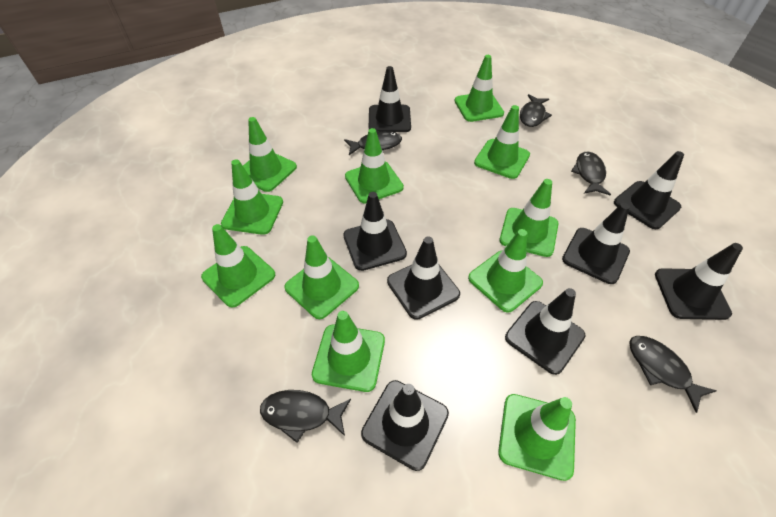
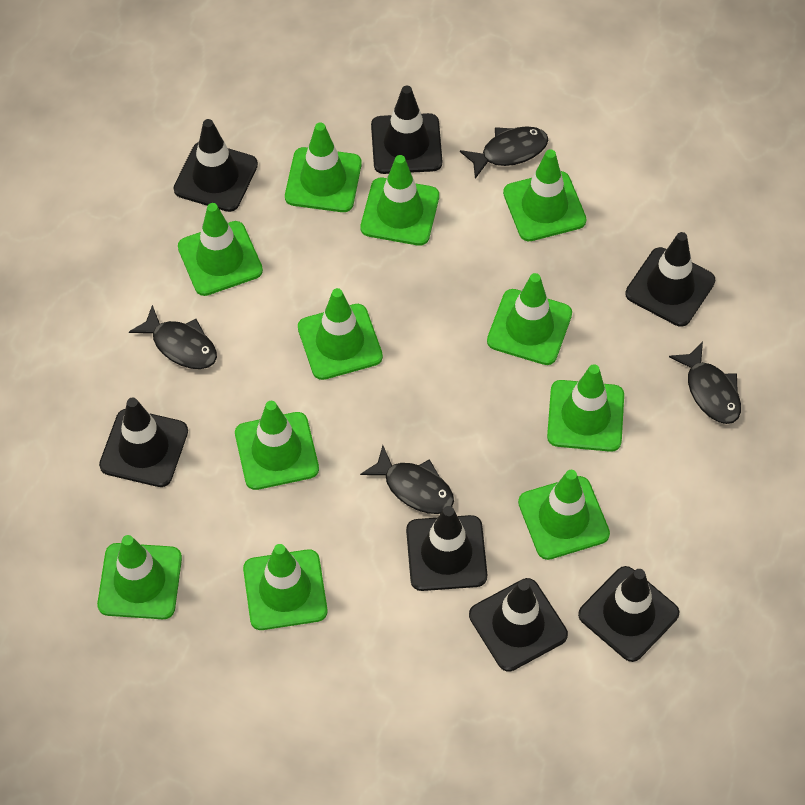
black fish: 5 -> 4
black traffic cone: 8 -> 7

